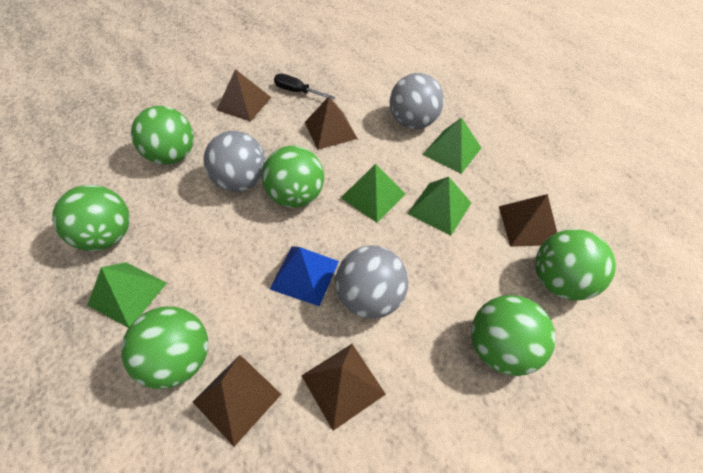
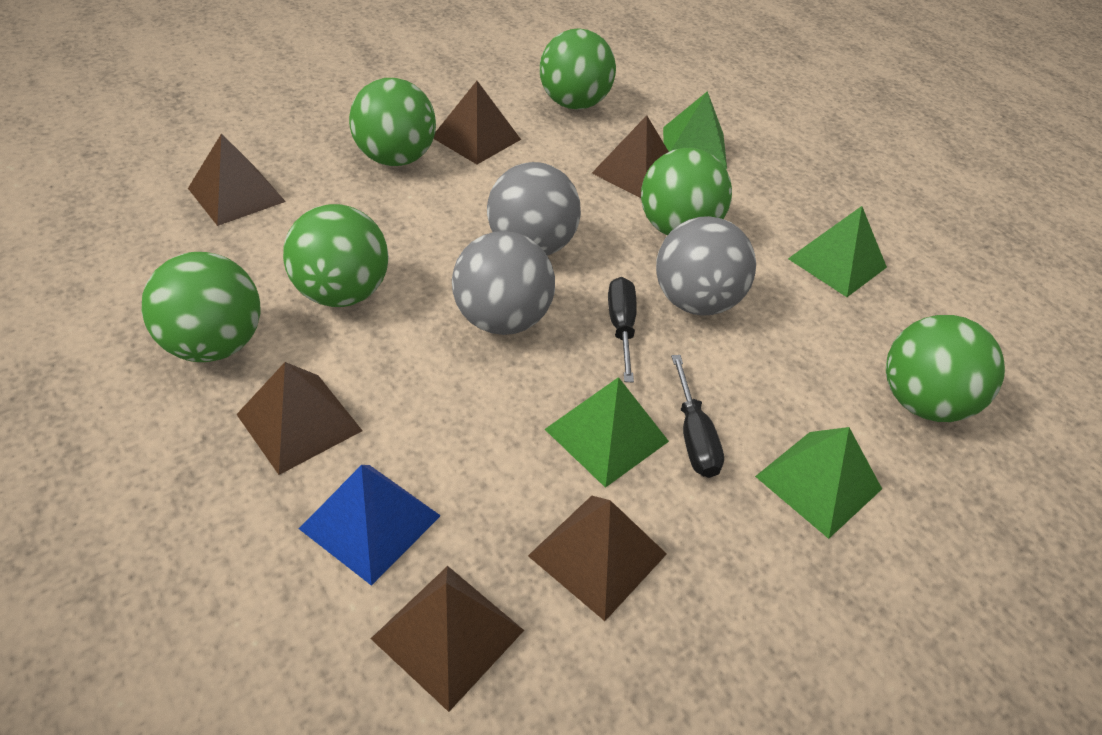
black screwdriver: 1 -> 2
brown pyramid: 5 -> 6

